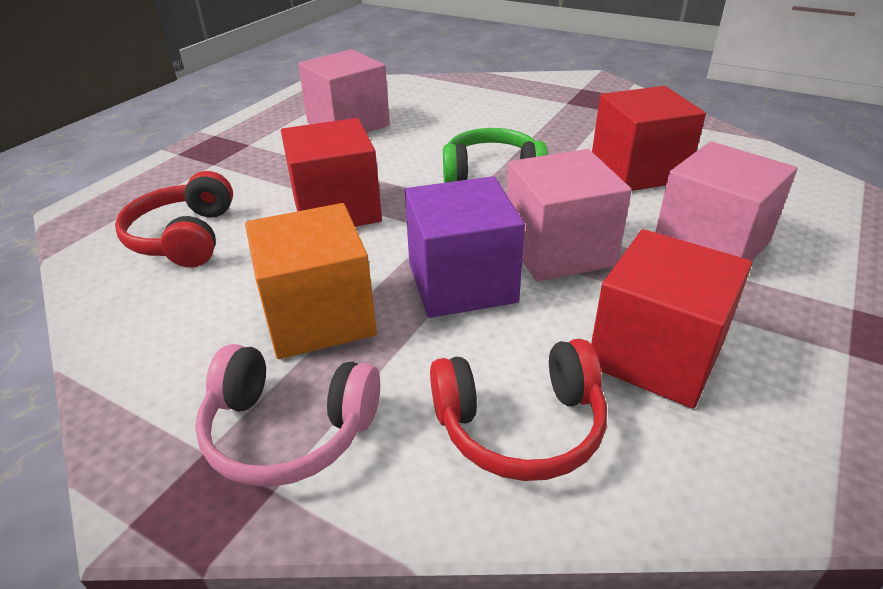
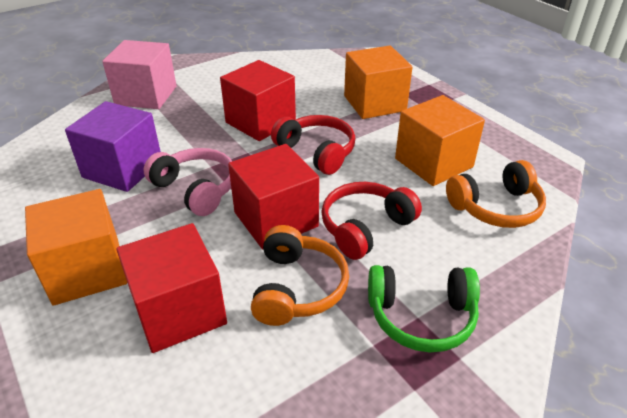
orange cube: 1 -> 3
orange headphones: 0 -> 2
pink cube: 3 -> 1

